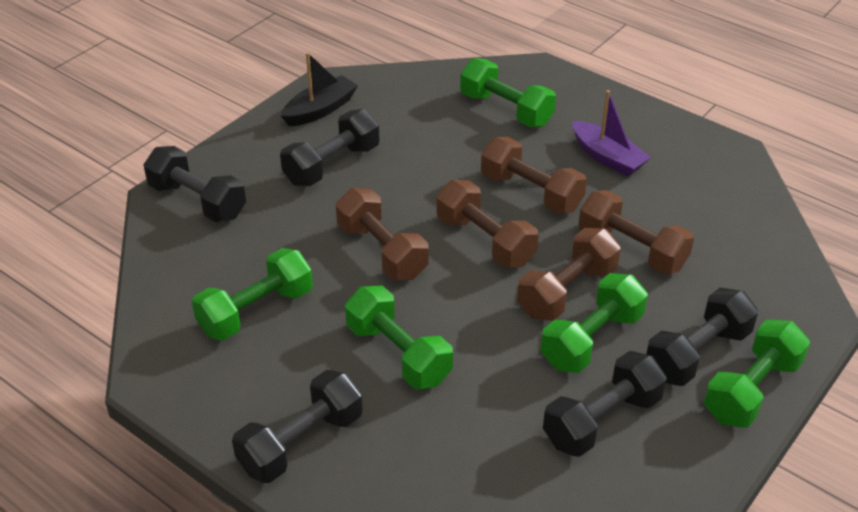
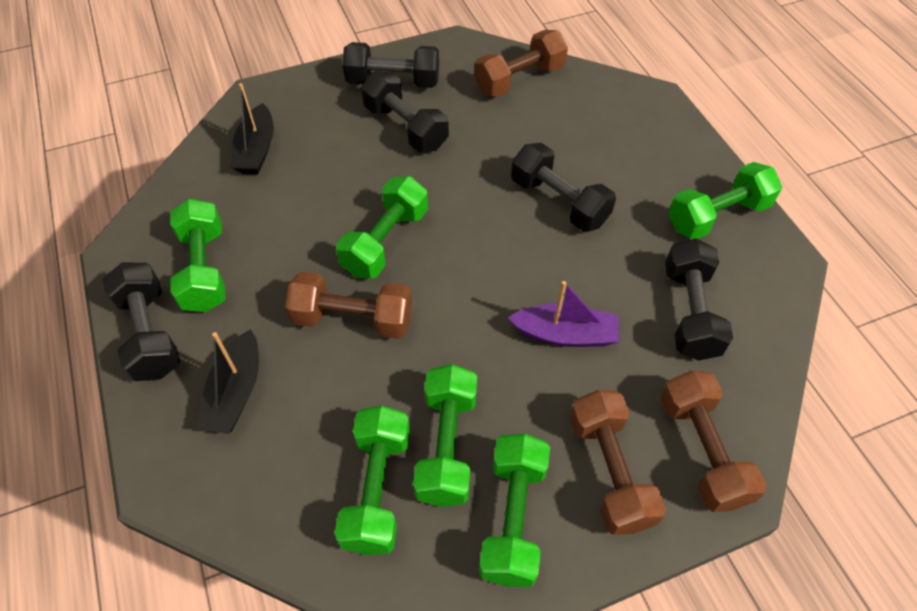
black boat: 1 -> 2
brown dumbbell: 5 -> 4
green dumbbell: 5 -> 6

